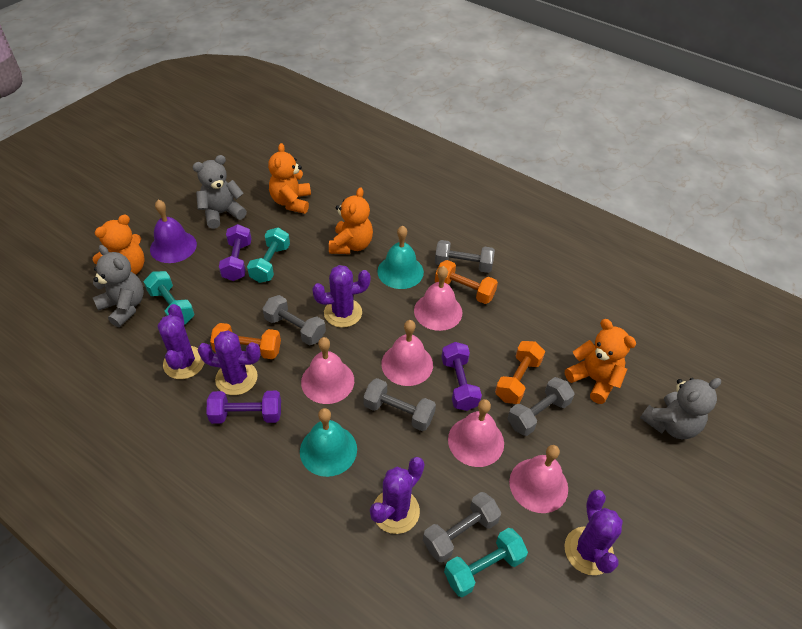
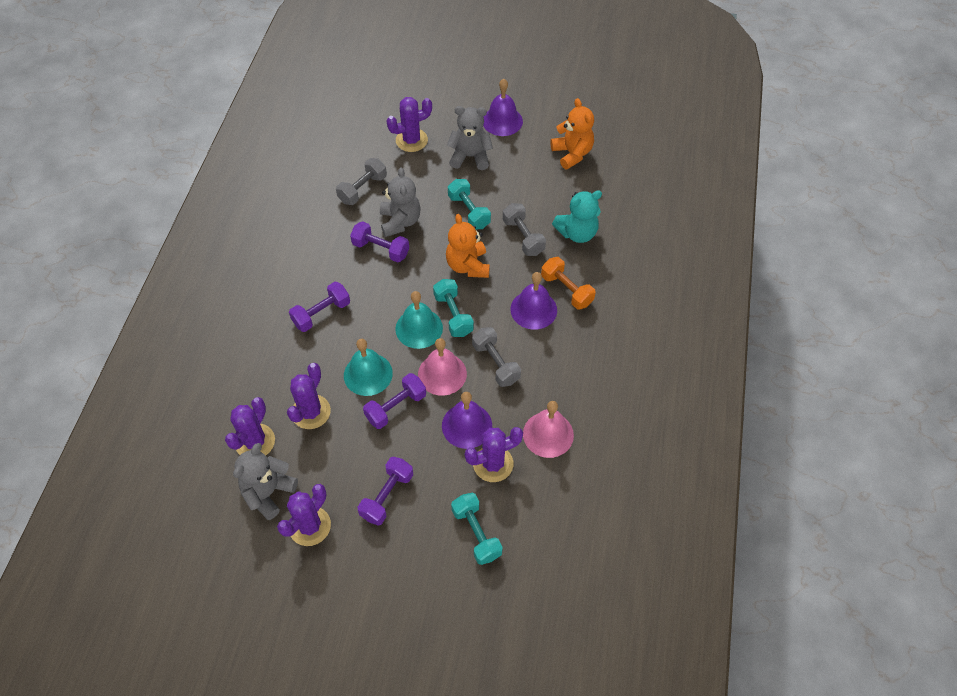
grey dumbbell: 5 -> 3
orange dumbbell: 3 -> 1
orange teddy bear: 4 -> 2
pink bell: 5 -> 2
purple bell: 1 -> 3
purple dumbbell: 3 -> 4
turquoise teddy bear: 0 -> 1

